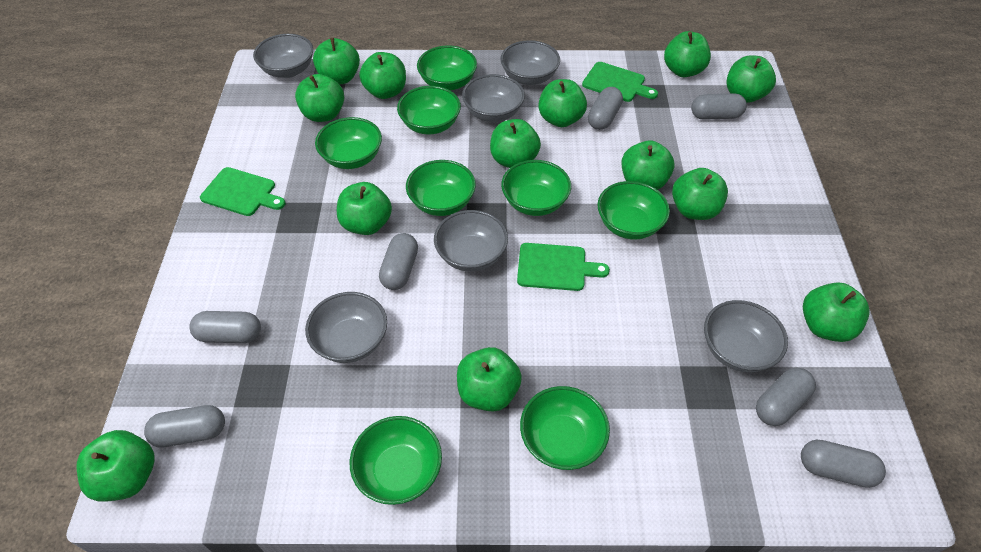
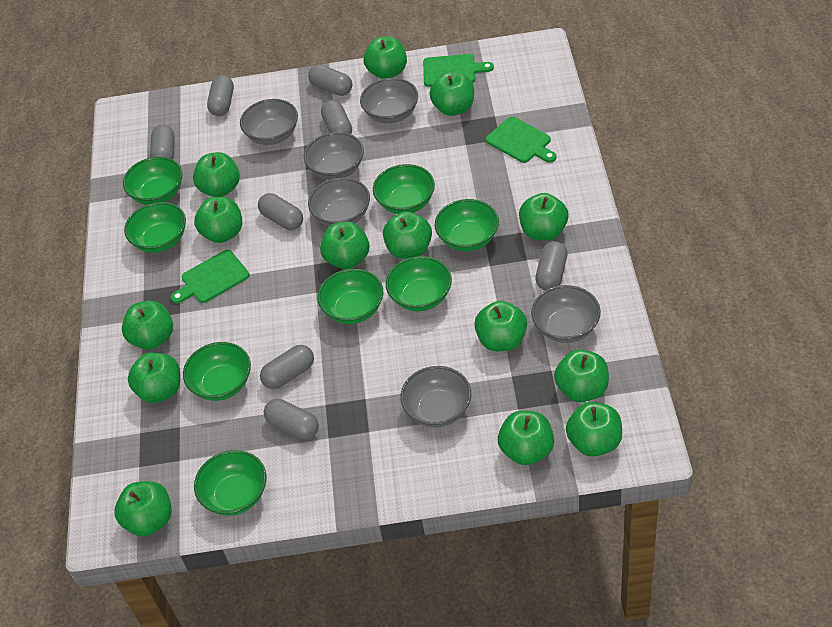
green apple: 13 -> 14
grey capsule: 7 -> 8

